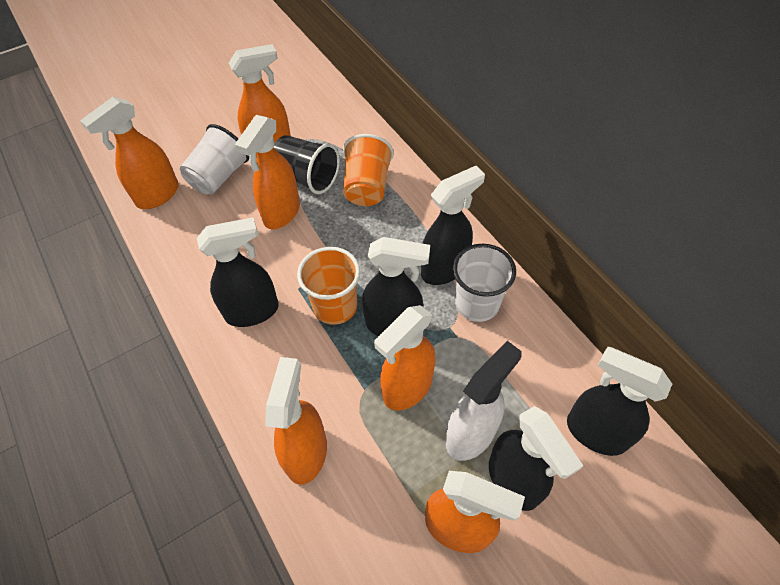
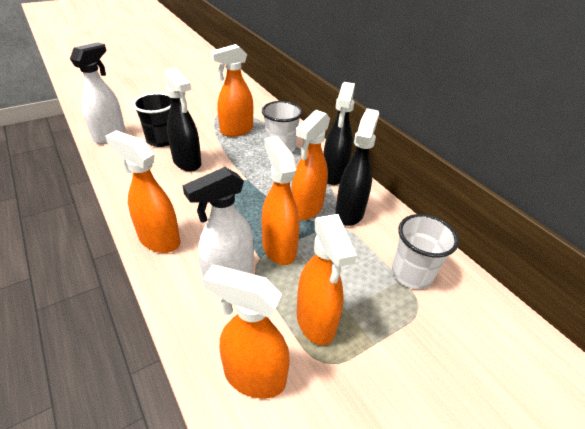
black spray bottle: 5 -> 3
orange cup: 2 -> 0
white spray bottle: 1 -> 2

